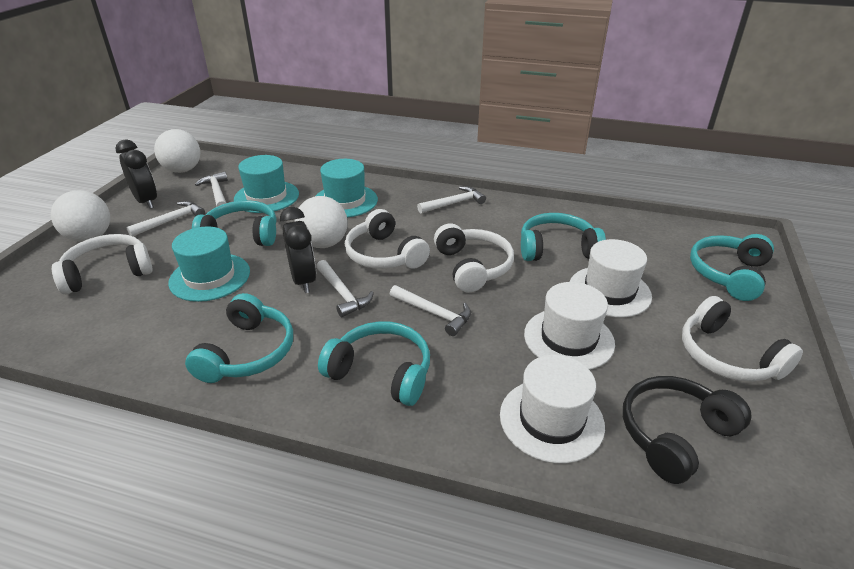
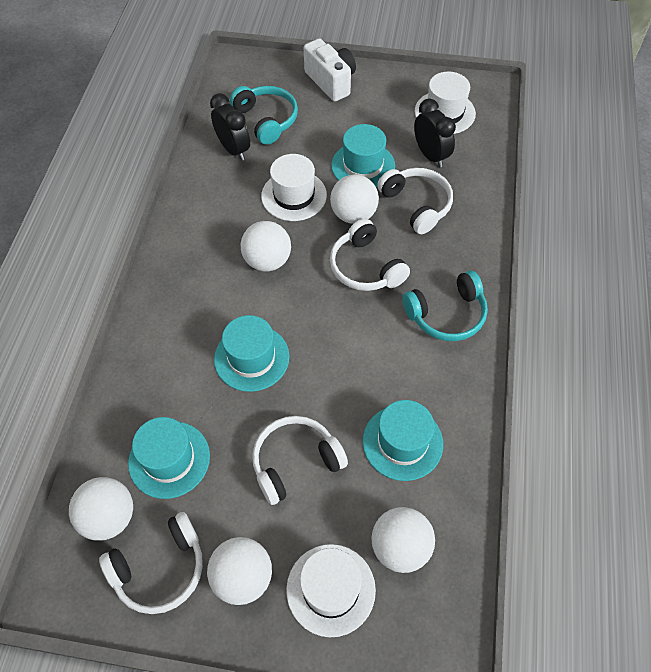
black headphones: 1 -> 0
turquoise hat: 3 -> 4
turquoise headphones: 5 -> 2
white ball: 3 -> 5
white camera: 0 -> 1
white hammer: 5 -> 0

